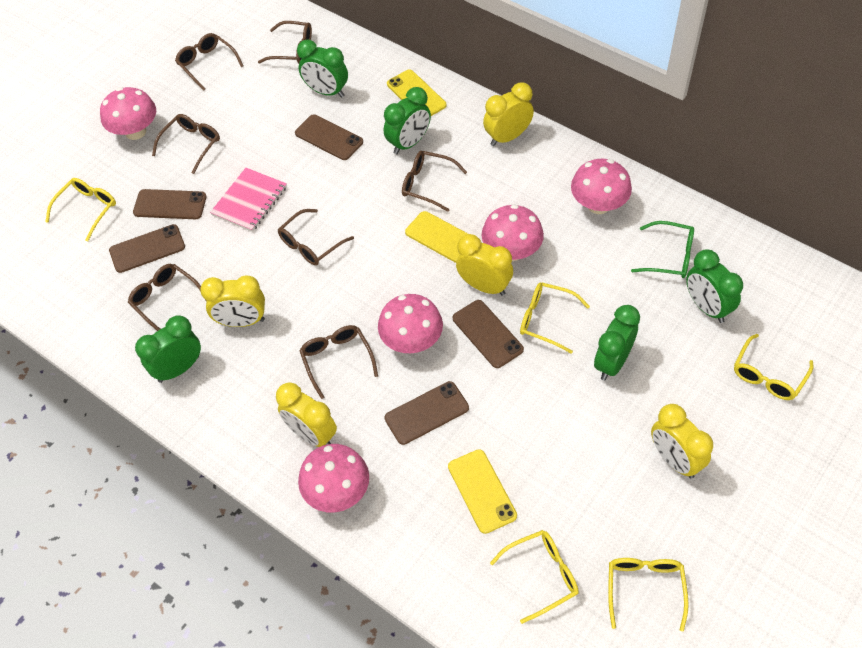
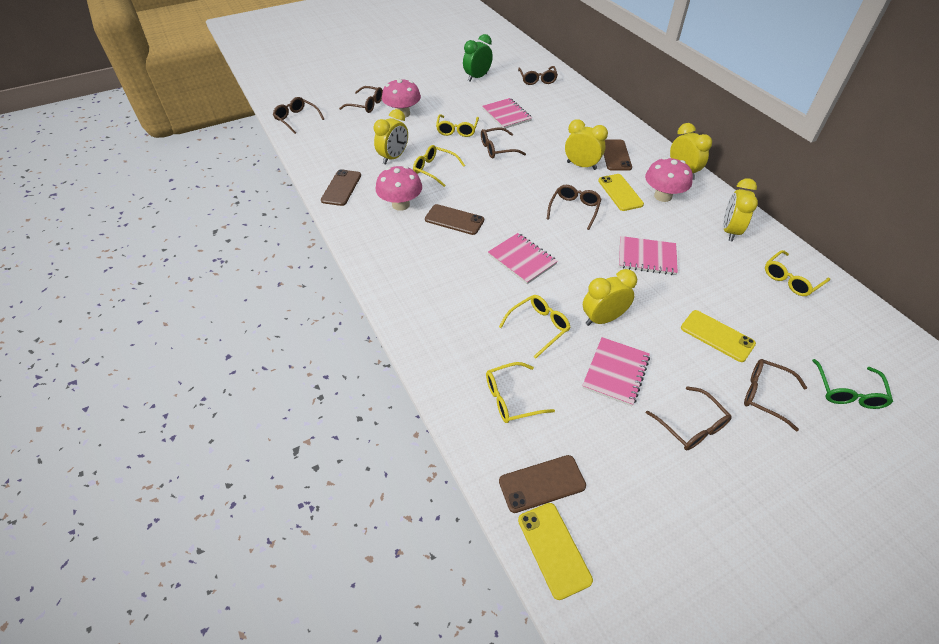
brown phone: 5 -> 4
green clock: 5 -> 1
pink mushroom: 5 -> 3
pink notebook: 1 -> 4

